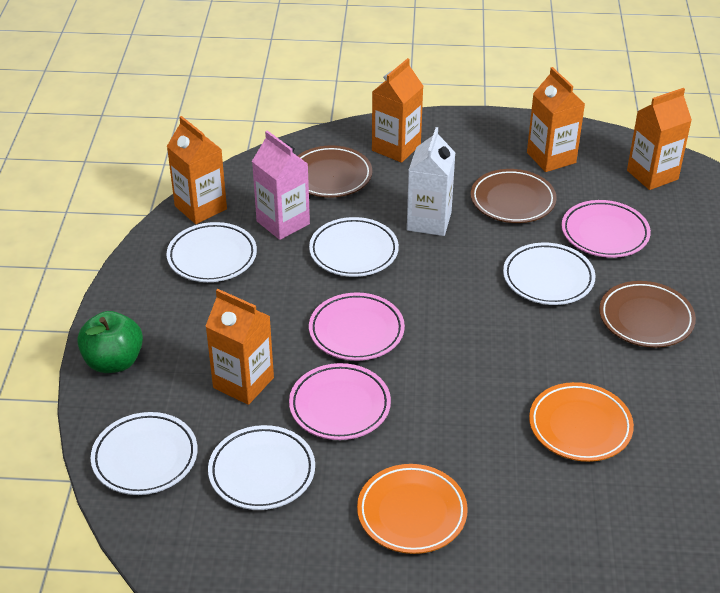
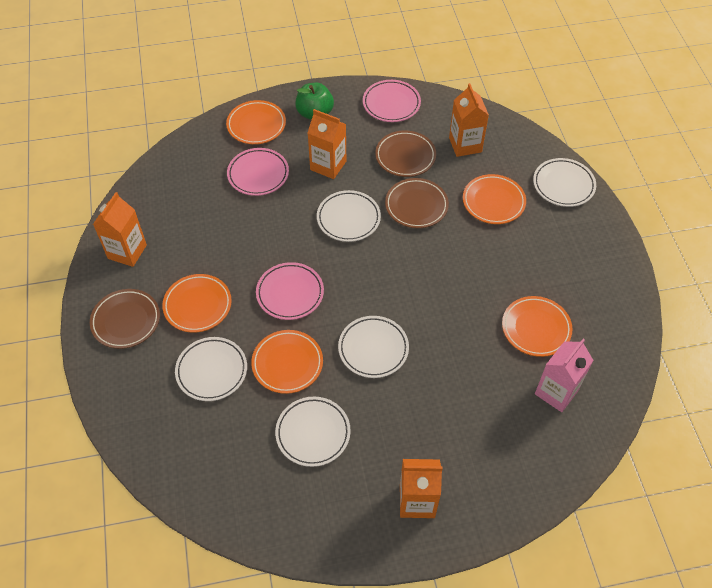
orange carton: 5 -> 4
orange plate: 2 -> 5
white carton: 1 -> 0

